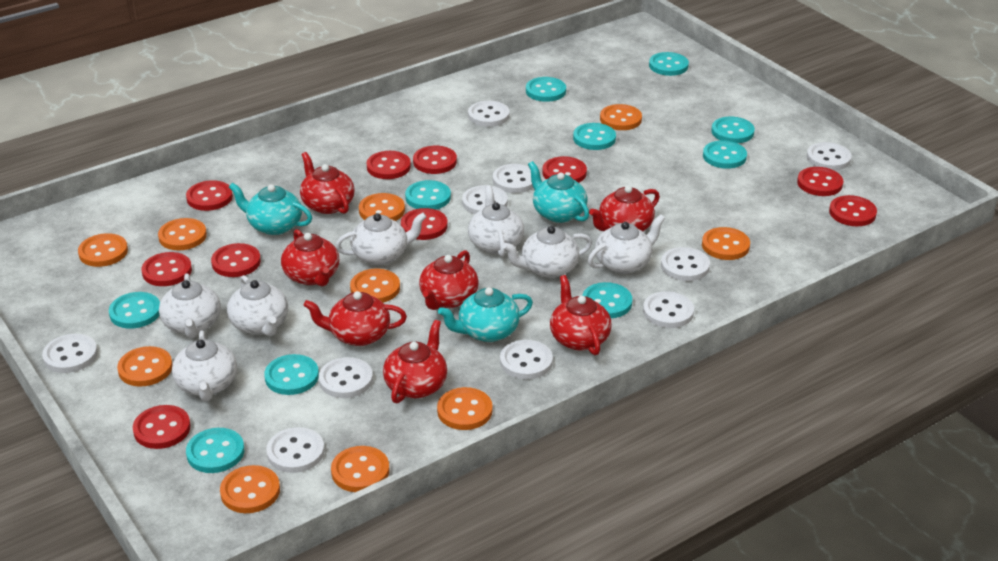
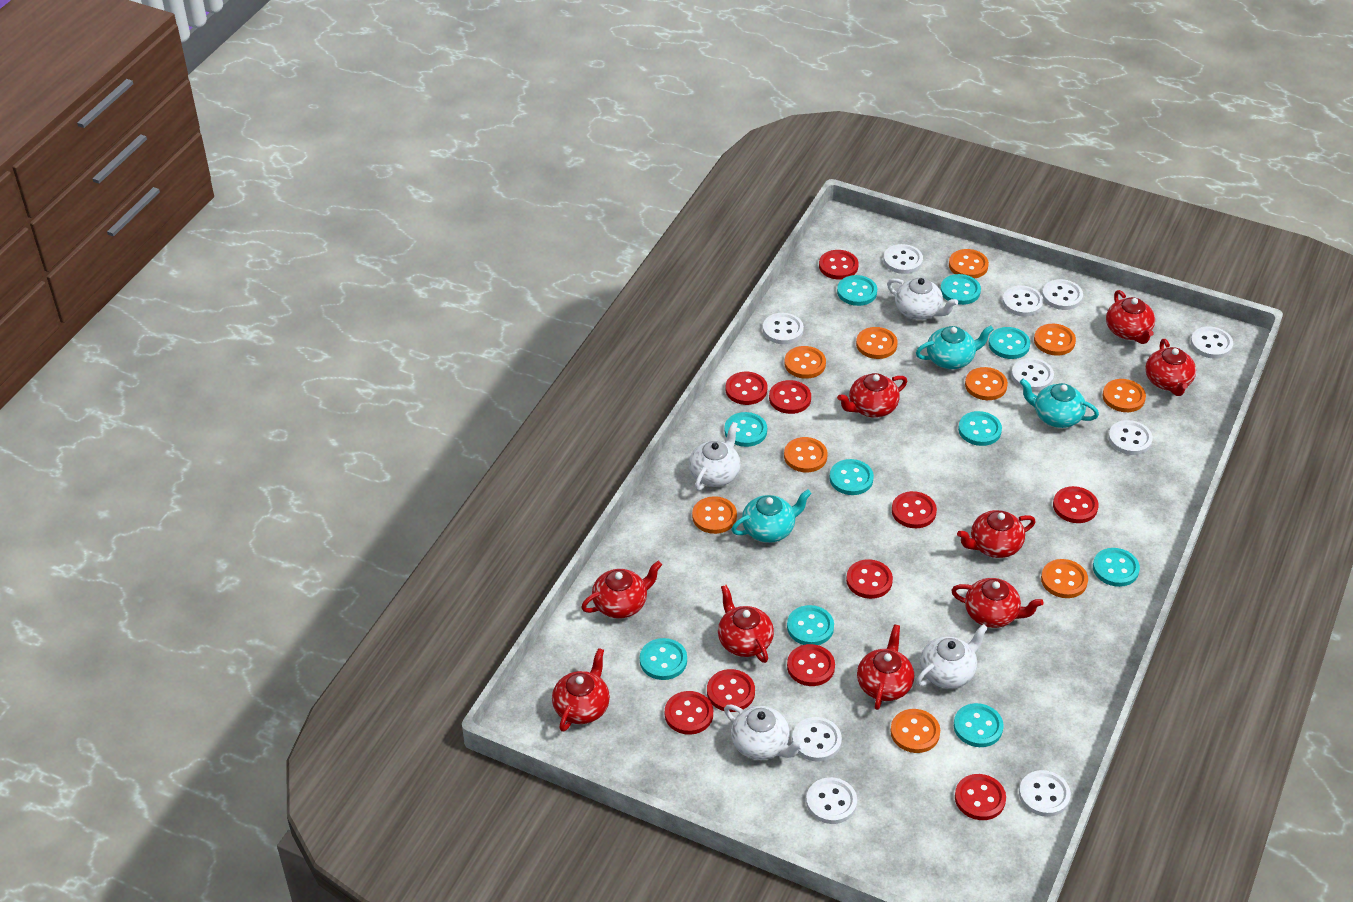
red teapot: 7 -> 9
white teapot: 7 -> 4

